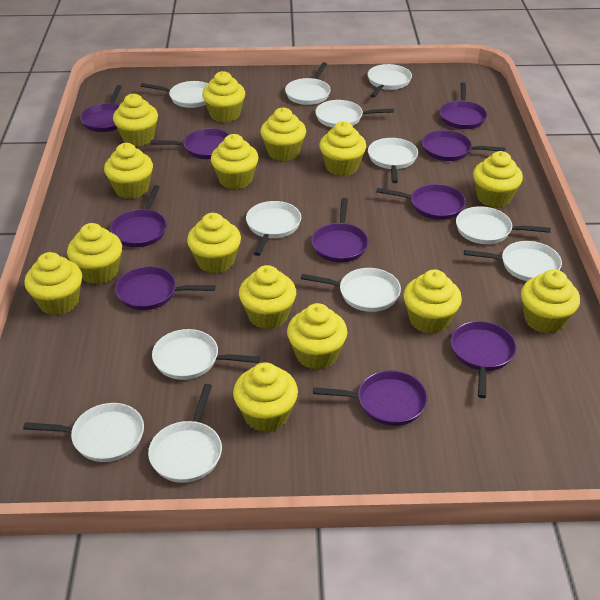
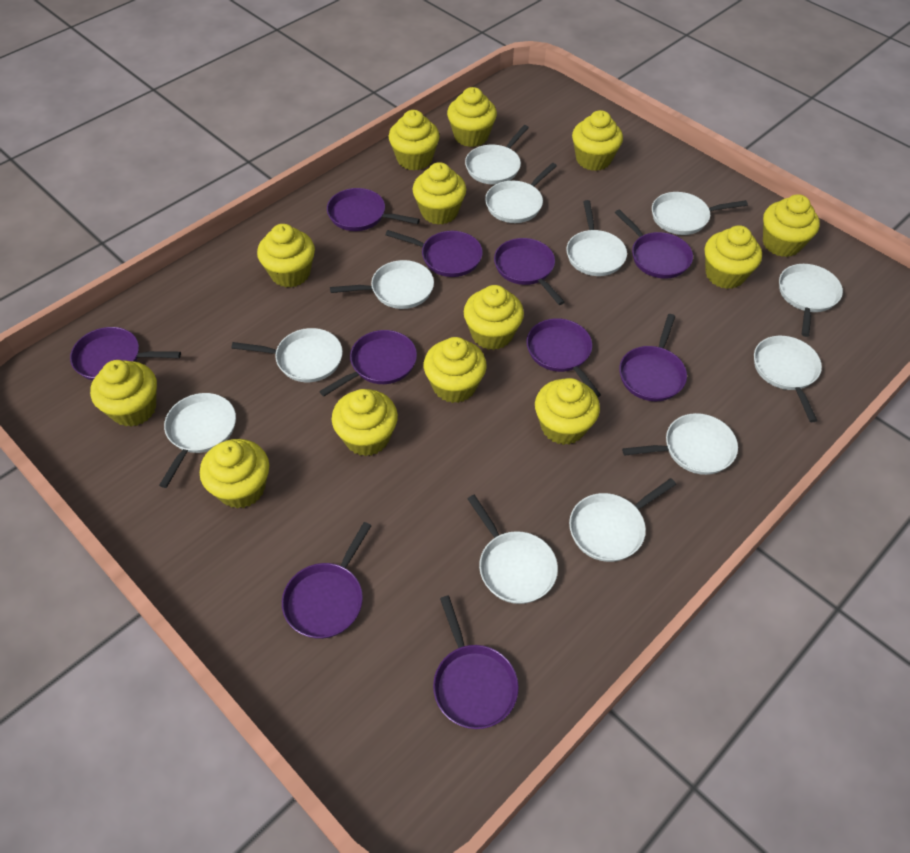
yellow cupcake: 15 -> 13

